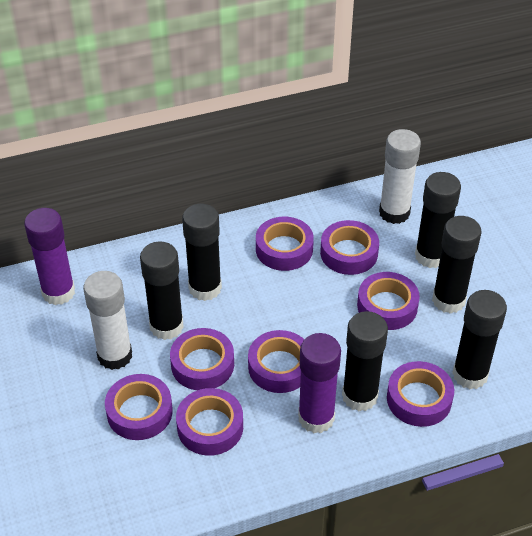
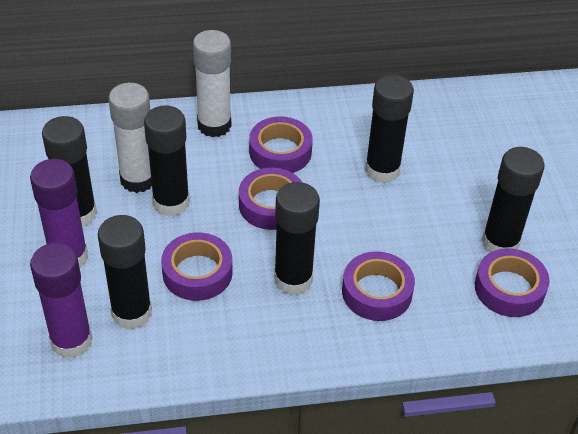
purple tape: 8 -> 5

